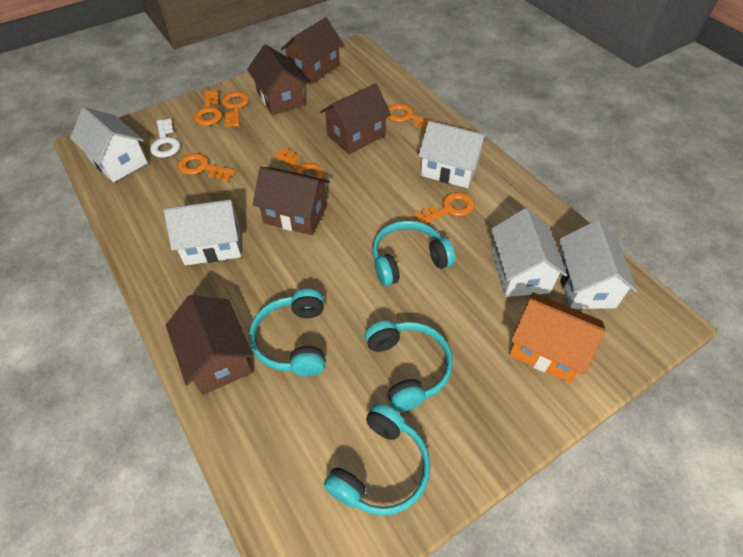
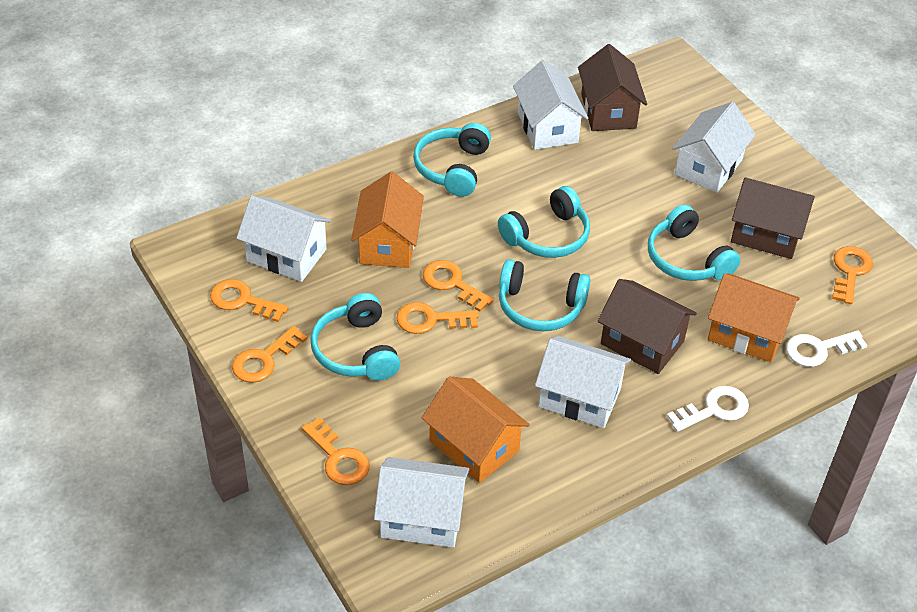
brown house: 5 -> 3
orange house: 1 -> 3
turquoise headphones: 4 -> 5
white key: 1 -> 2

